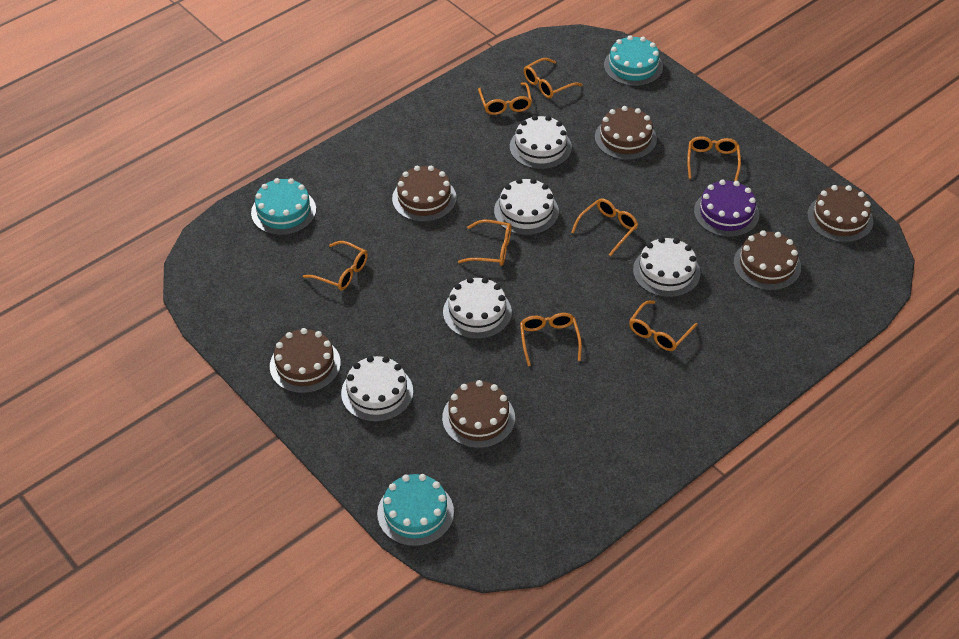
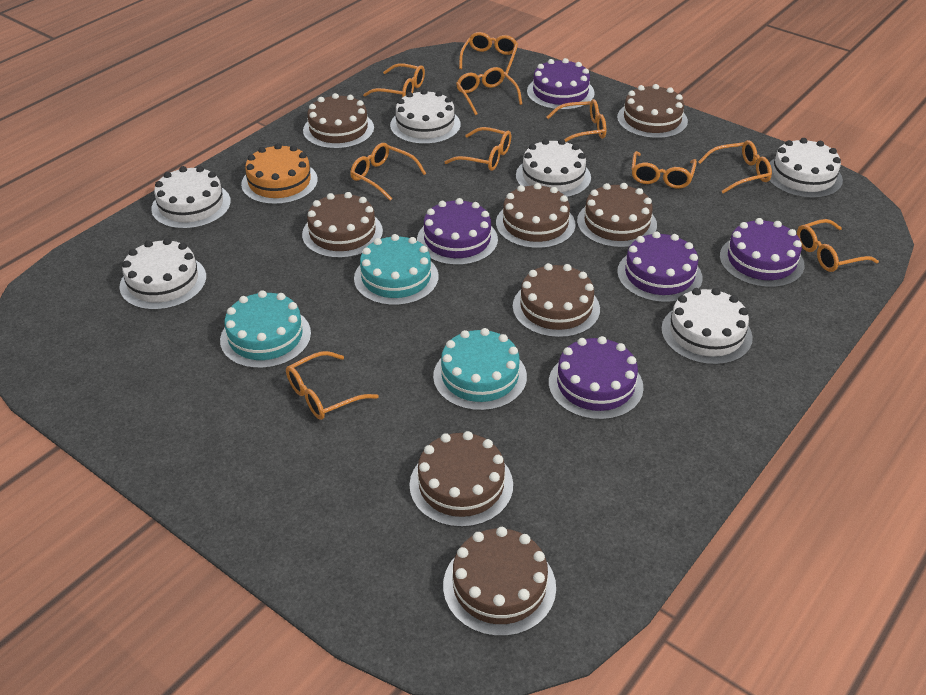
brown cake: 6 -> 8
orange cake: 0 -> 1
orange glasses: 8 -> 10
purple cake: 1 -> 5
white cake: 5 -> 6

